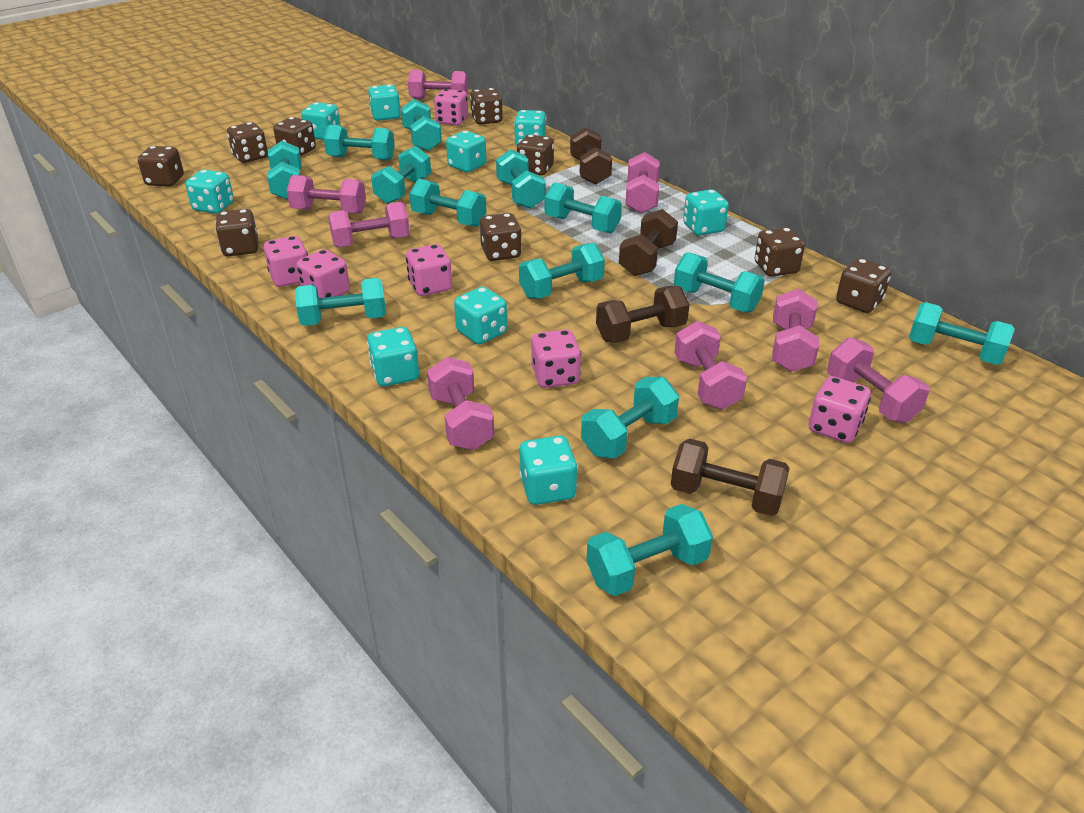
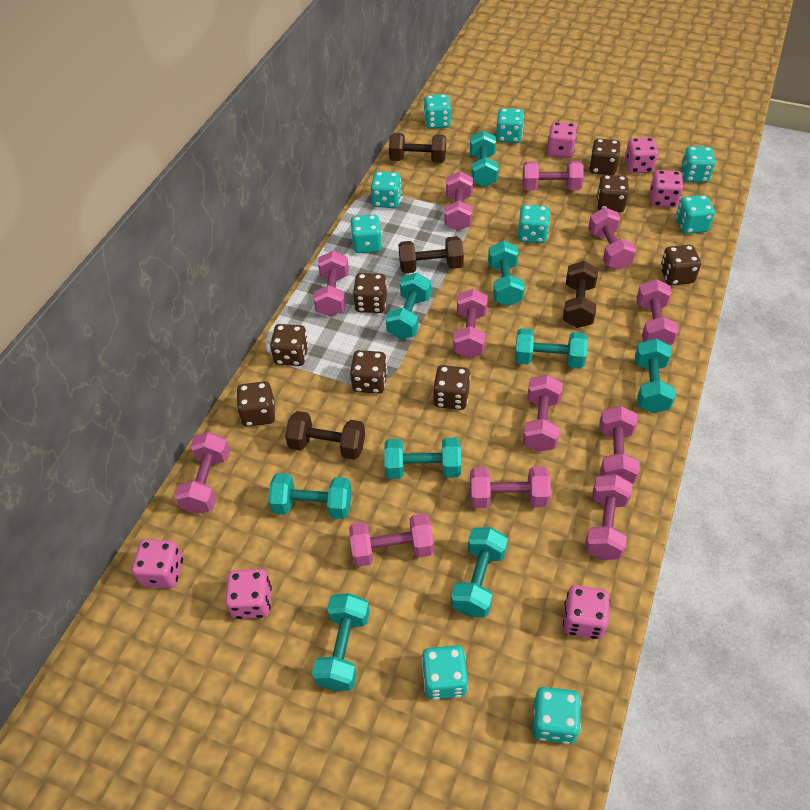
brown dice: 9 -> 8
pink dumbbell: 8 -> 12
turquoise dumbbell: 13 -> 9

